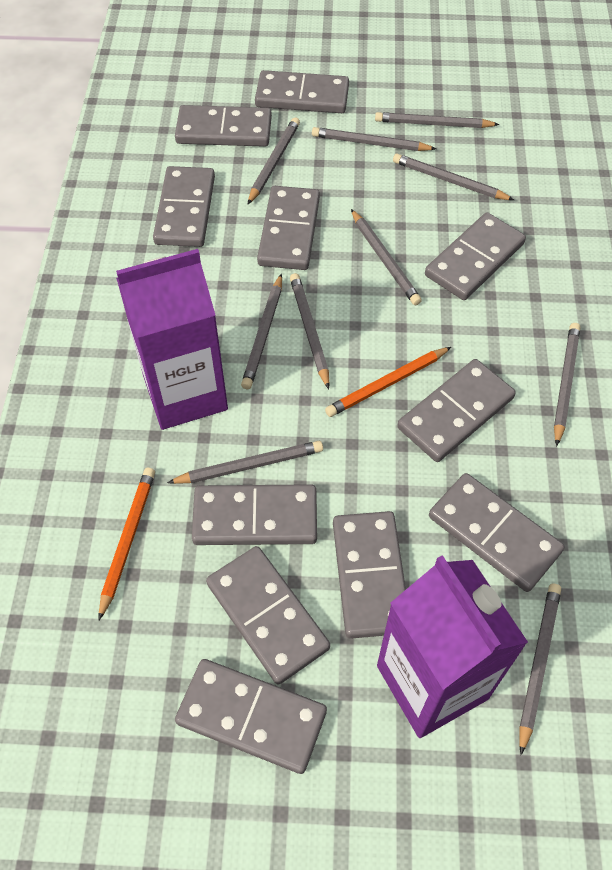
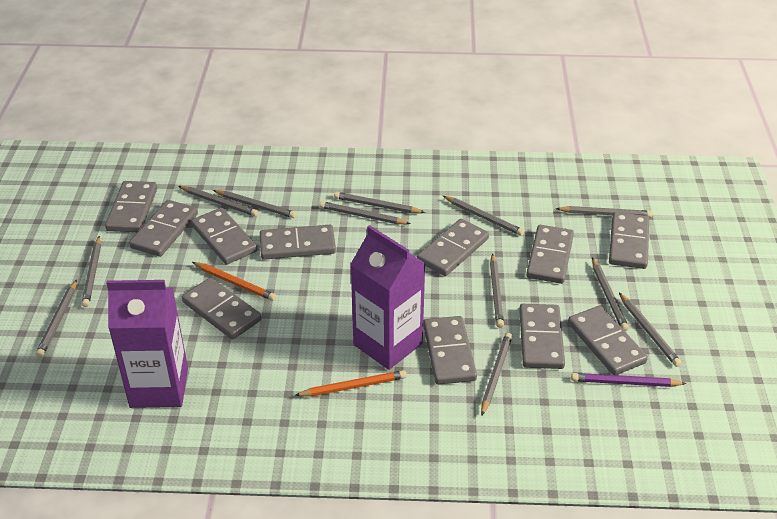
grey pencil: 10 -> 12
purple pencil: 0 -> 1

